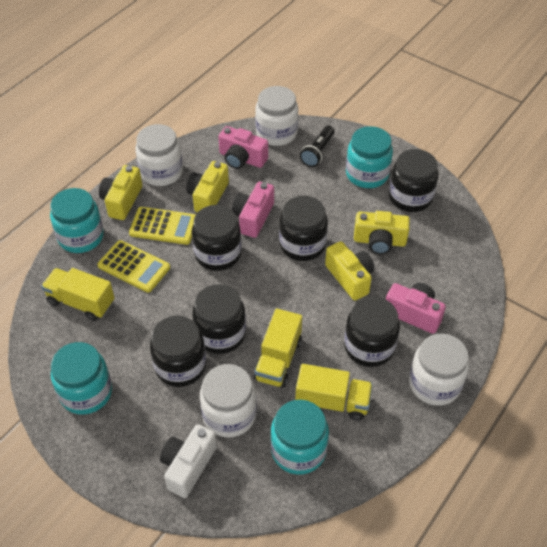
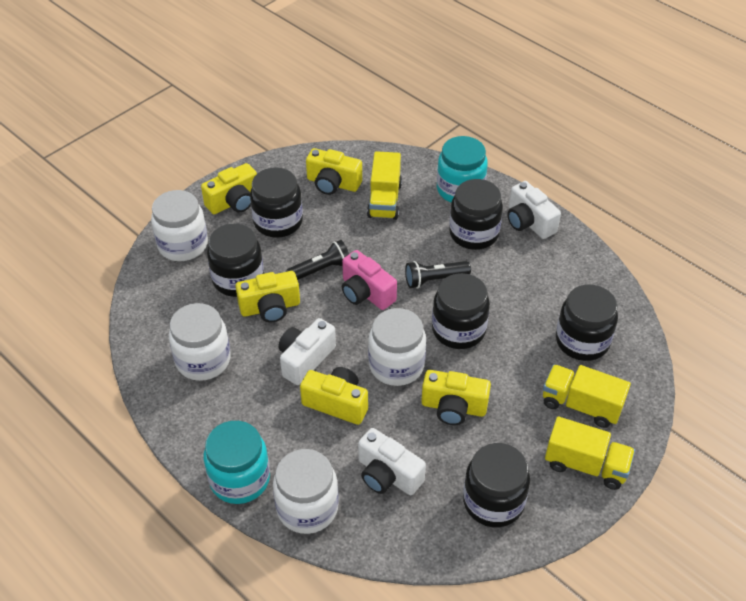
black flashlight: 1 -> 2
pink camera: 3 -> 1
turquoise jar: 4 -> 2
white camera: 1 -> 3
yellow calculator: 2 -> 0
yellow camera: 4 -> 5

